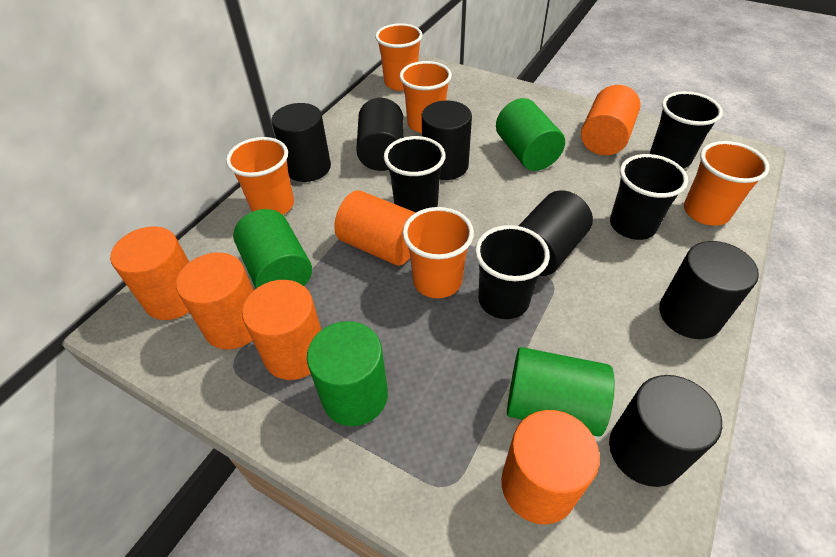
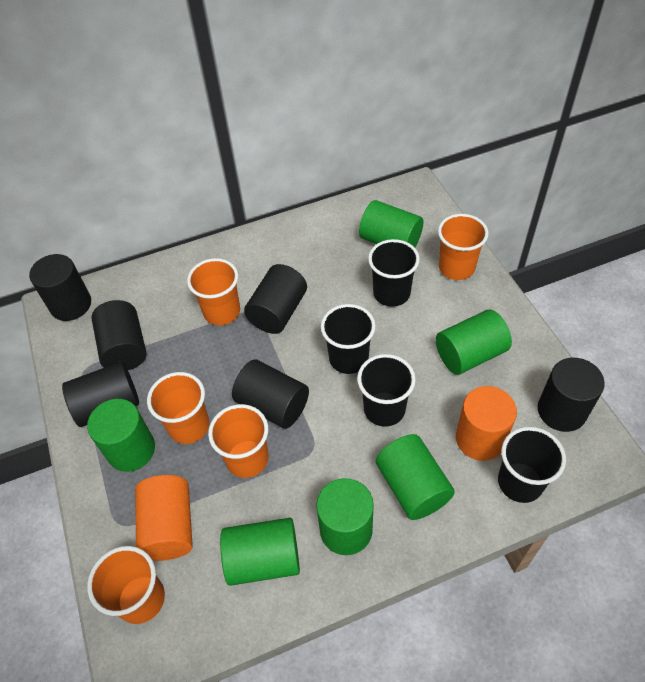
green cylinder: 4 -> 6
orange cylinder: 6 -> 2

